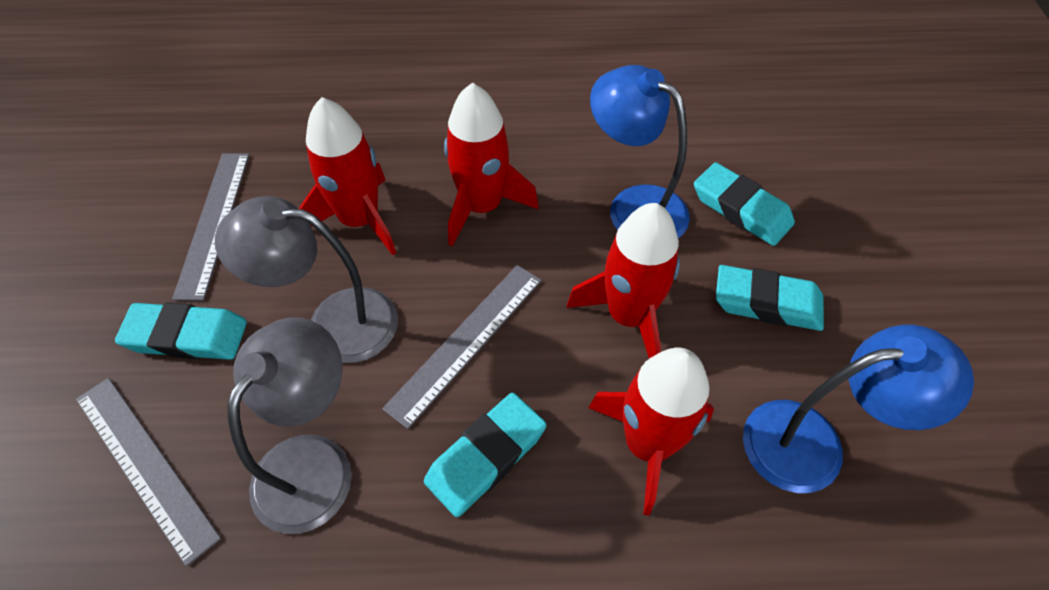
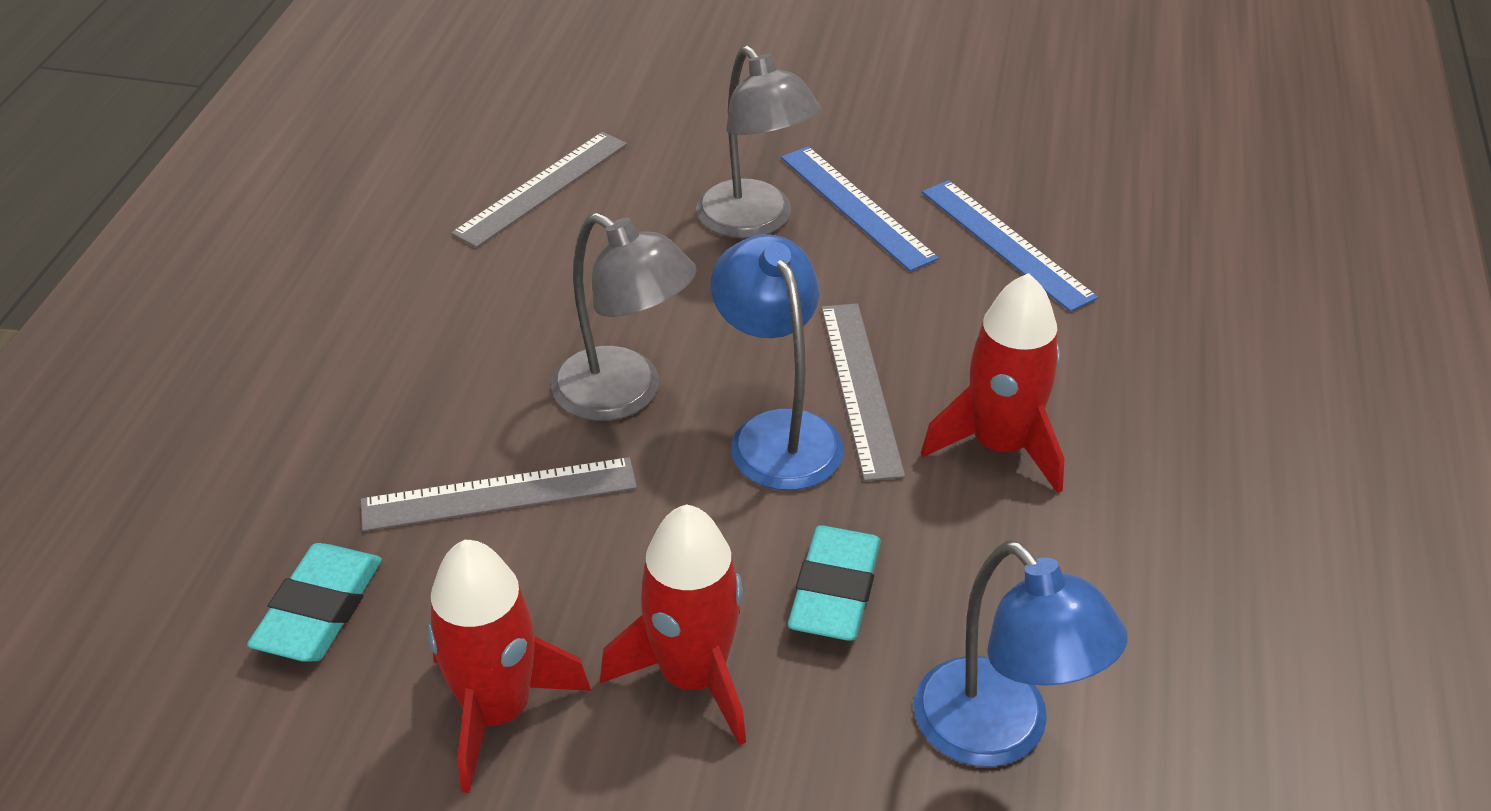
blue ruler: 0 -> 2
red rocket: 4 -> 3
turquoise eraser: 4 -> 2

